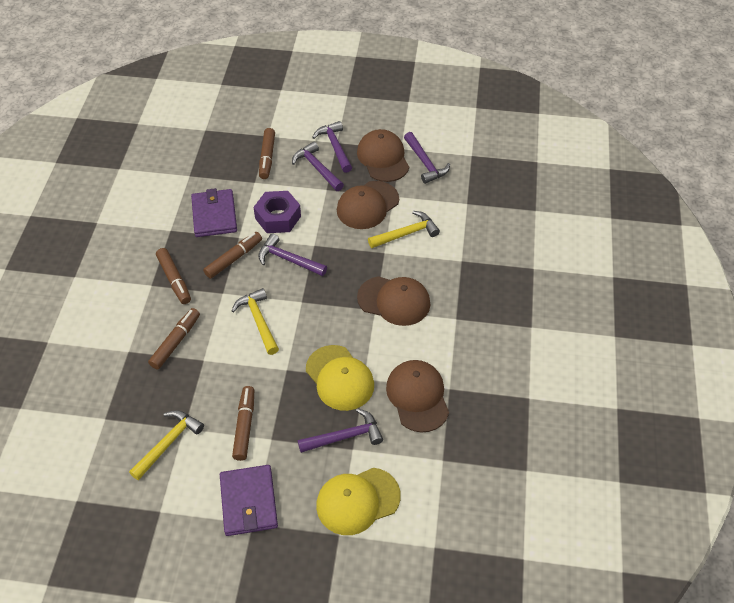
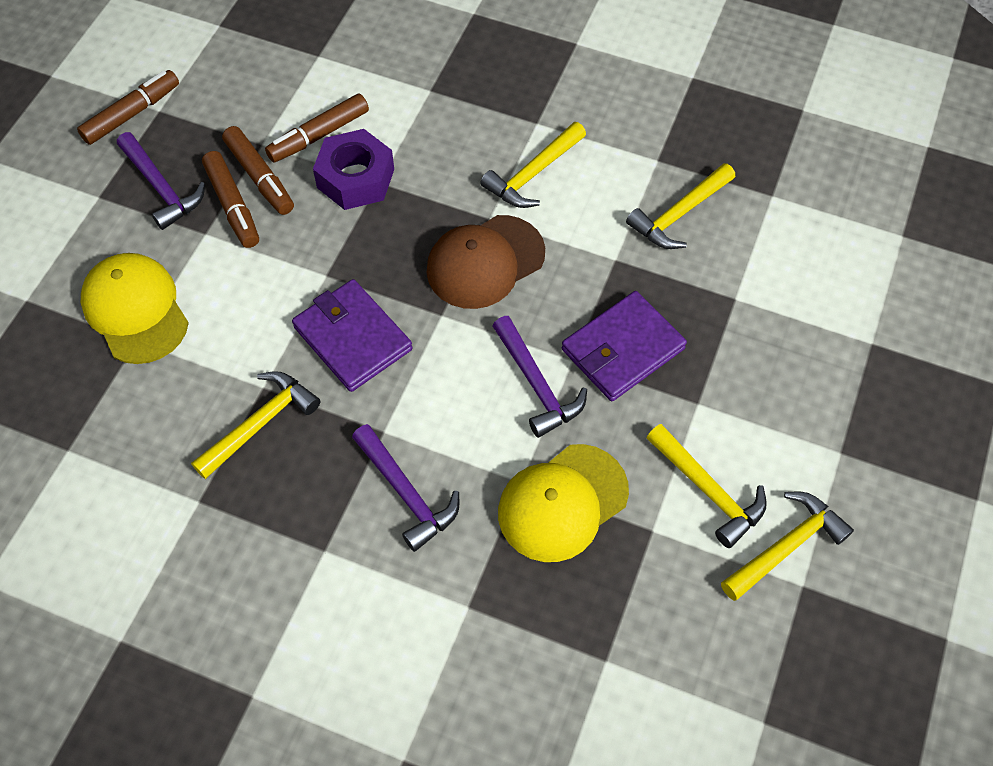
brown cap: 4 -> 1
brown marker: 5 -> 4
purple hammer: 5 -> 3
yellow hammer: 3 -> 5

